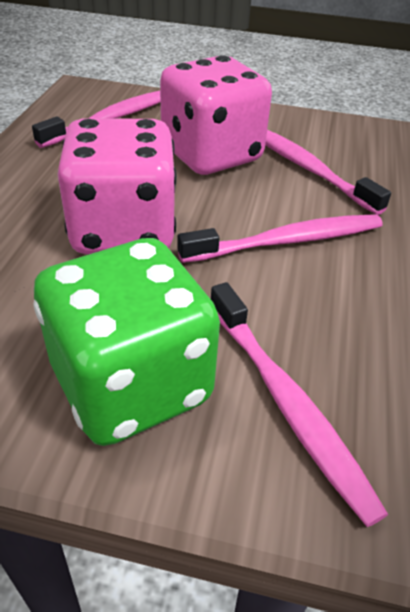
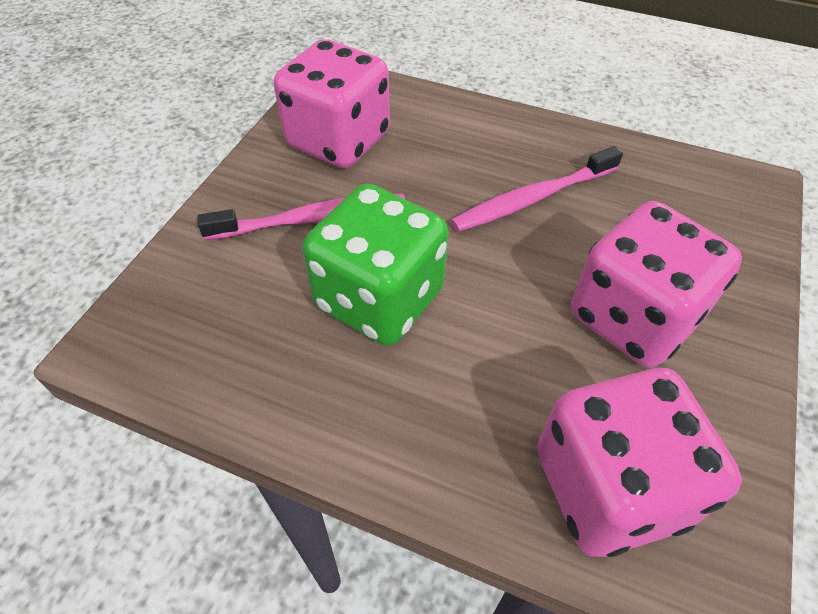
pink dice: 2 -> 3
pink toothbrush: 4 -> 2

